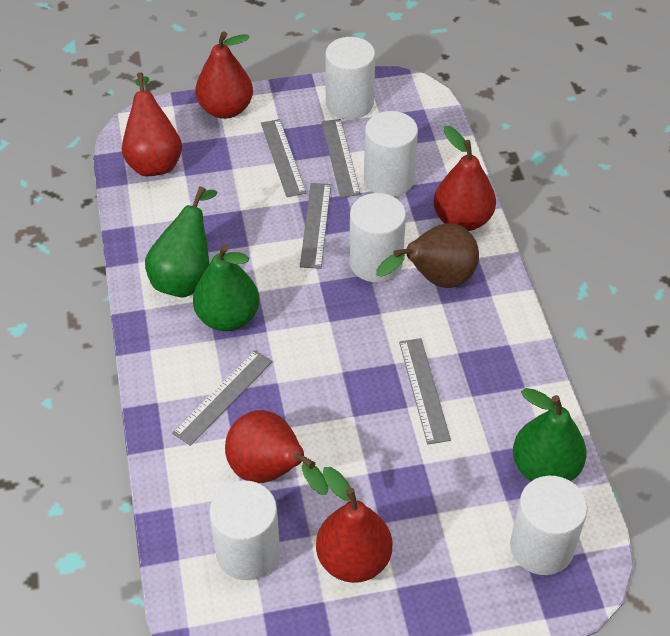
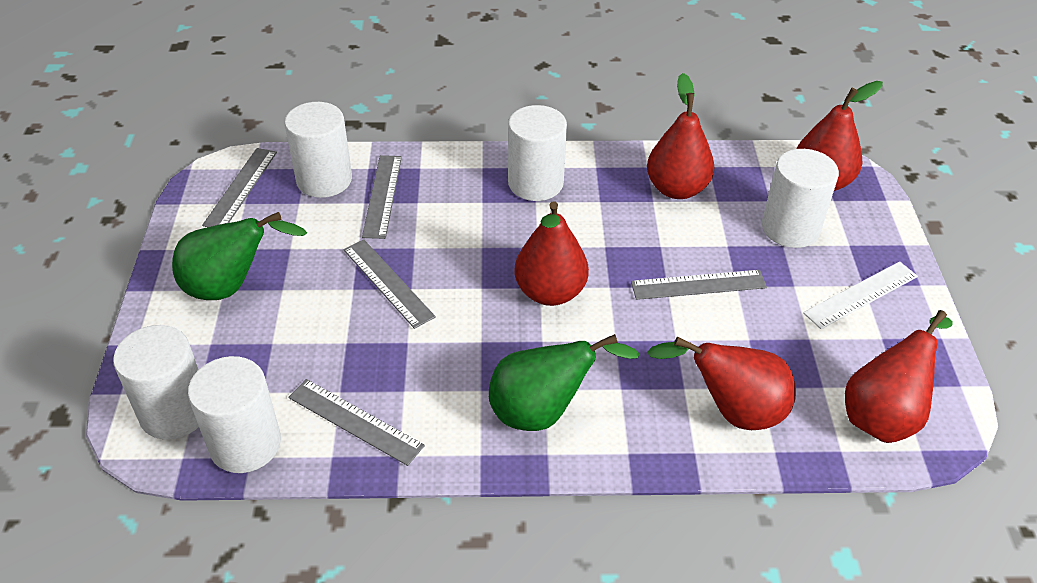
brown pear: 1 -> 0
green pear: 3 -> 2
white ruler: 0 -> 1

